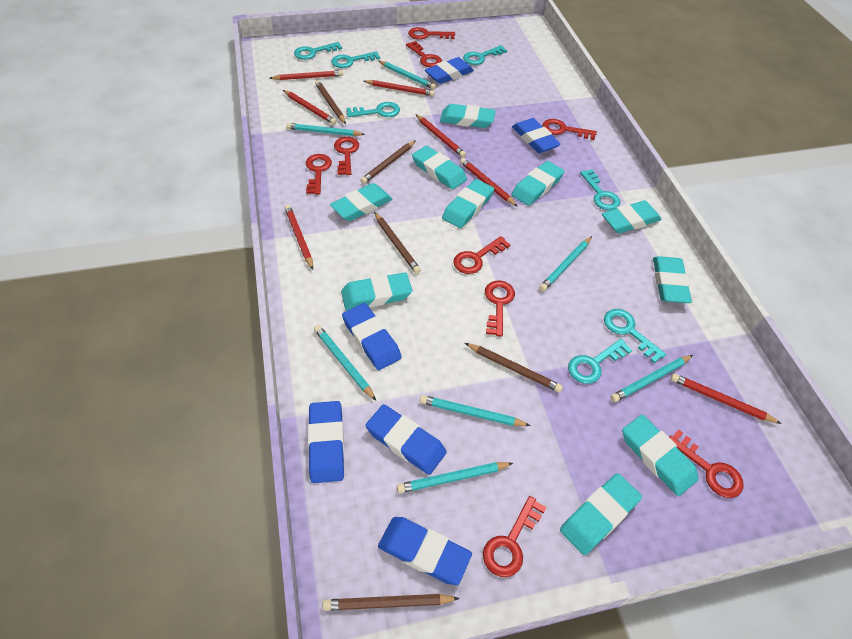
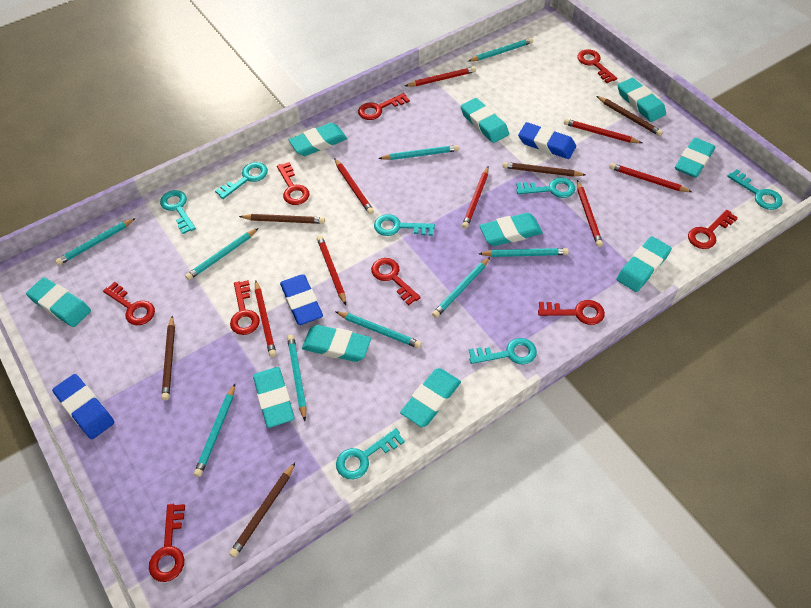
blue eraser: 6 -> 3
red pencil: 7 -> 8
turquoise pencil: 7 -> 9

